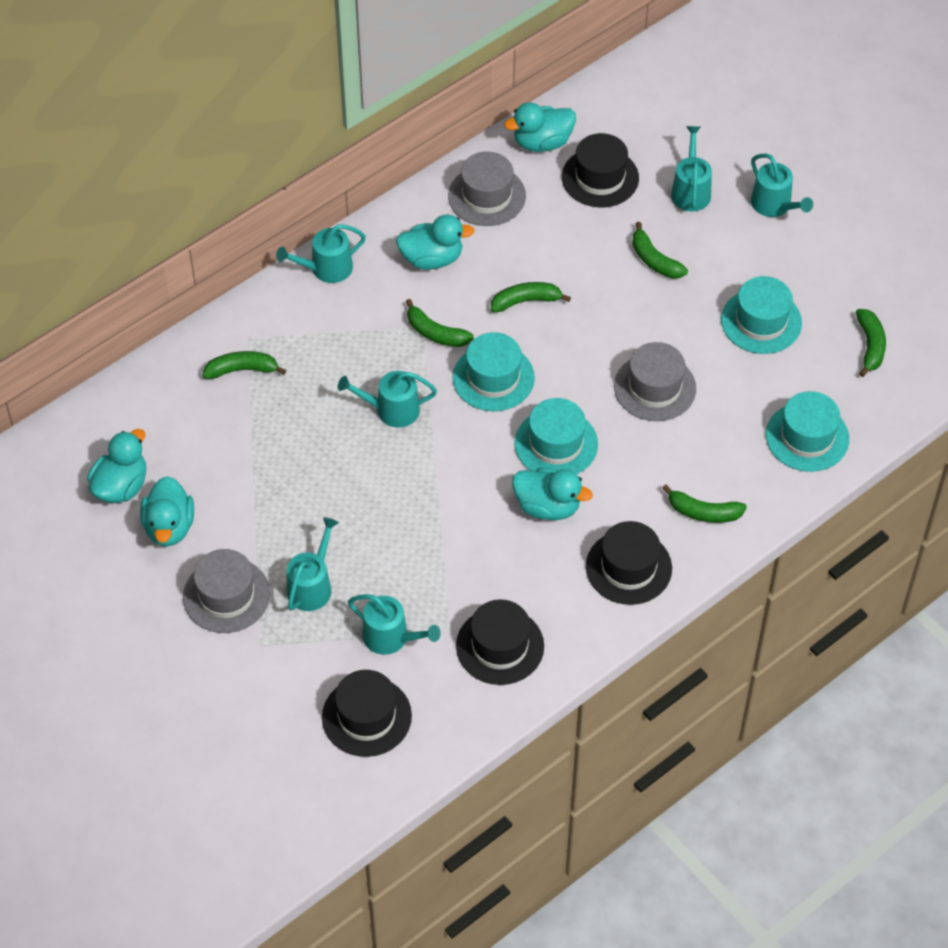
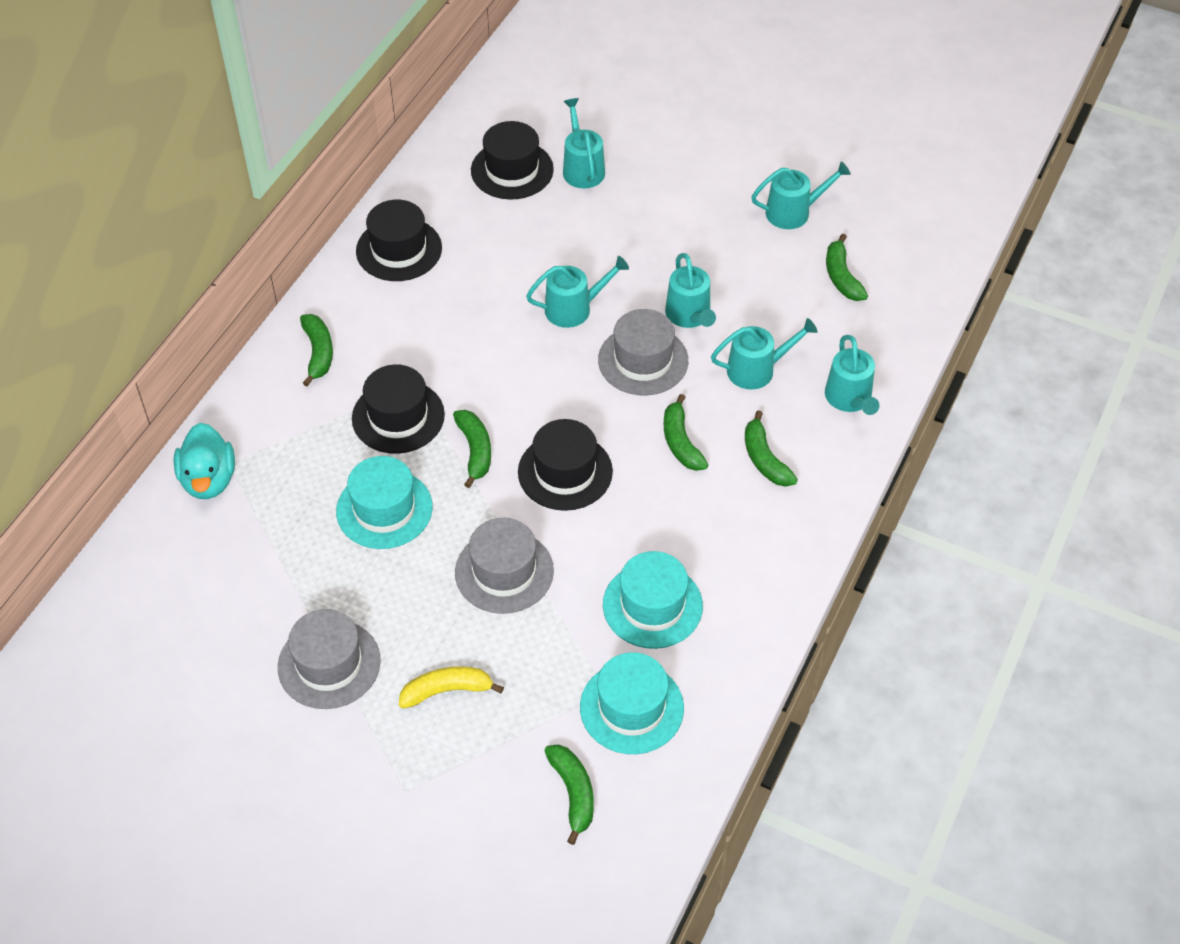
turquoise duck: 5 -> 1
turquoise hat: 4 -> 3
yellow banana: 0 -> 1

